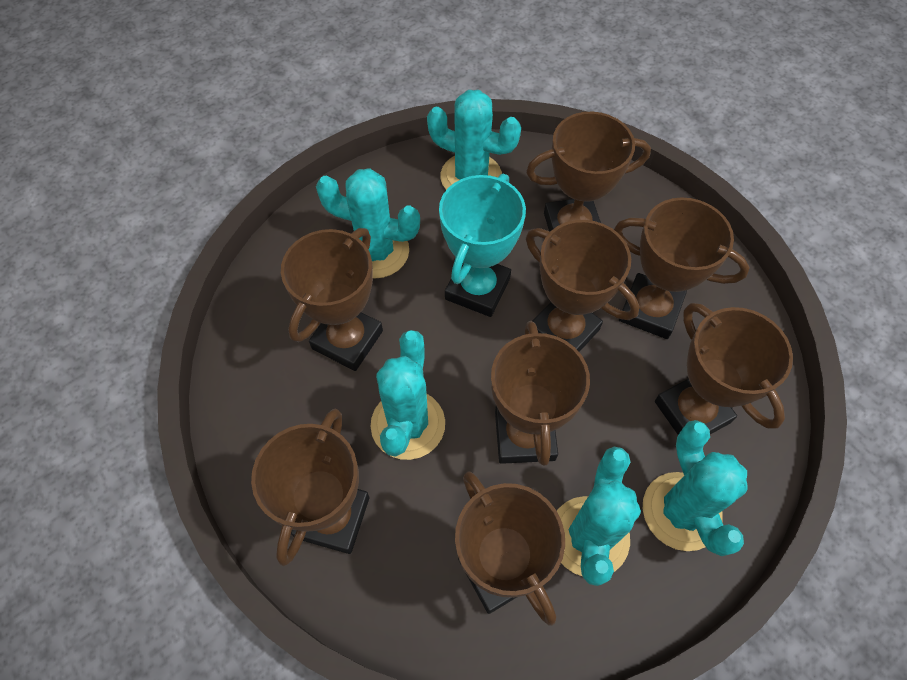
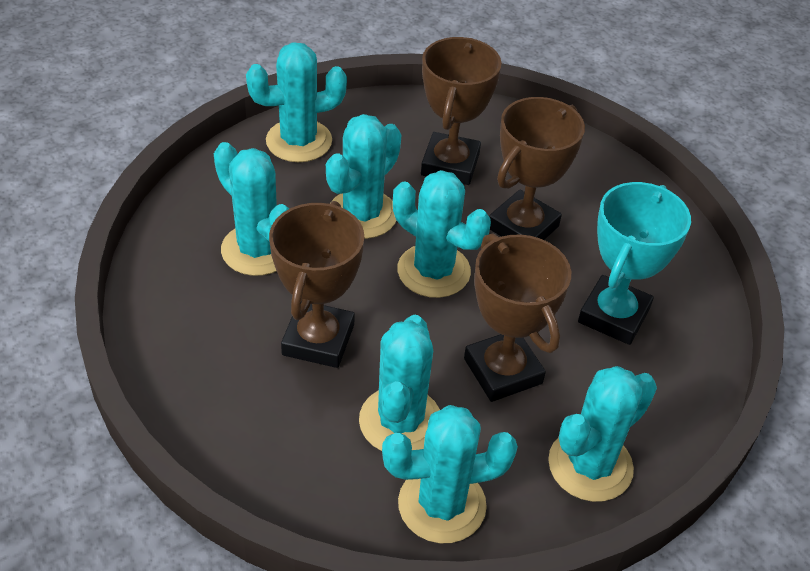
brown trophy: 8 -> 4
turquoise cactus: 5 -> 7

